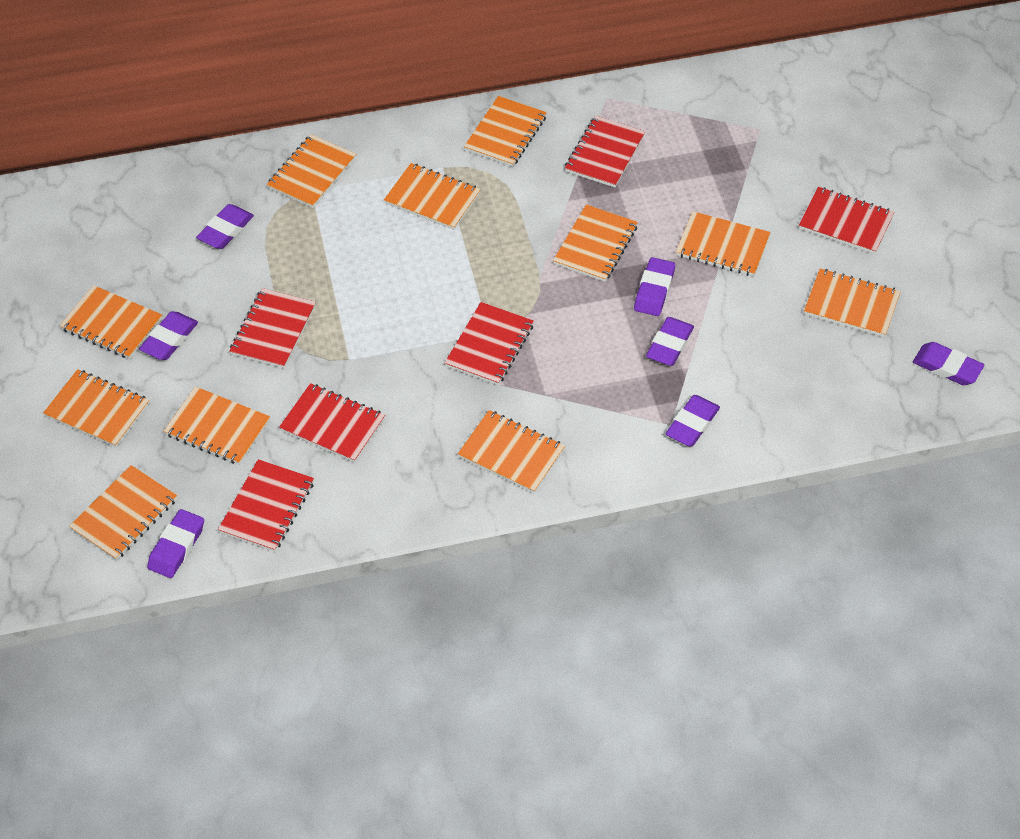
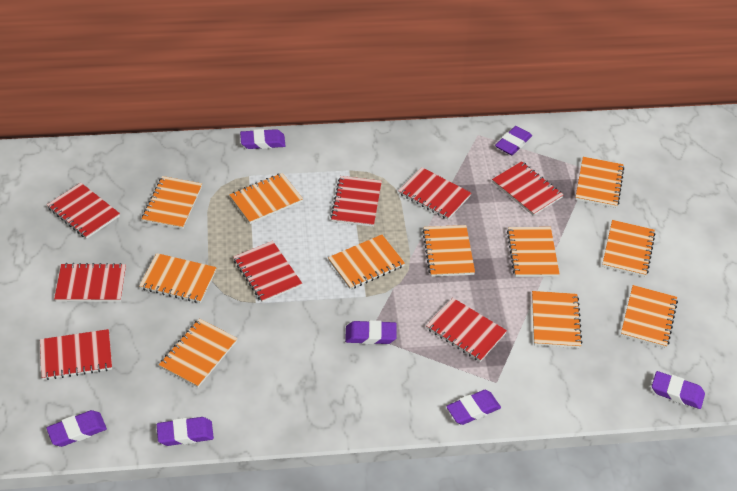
red notebook: 6 -> 8

